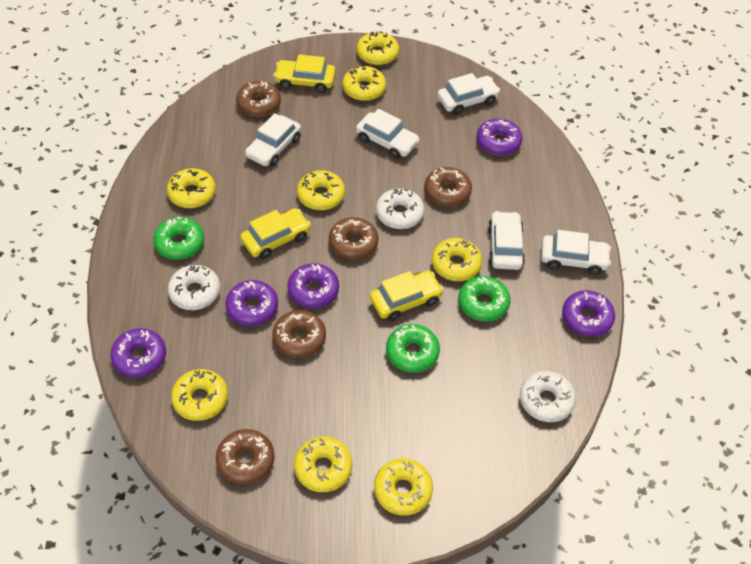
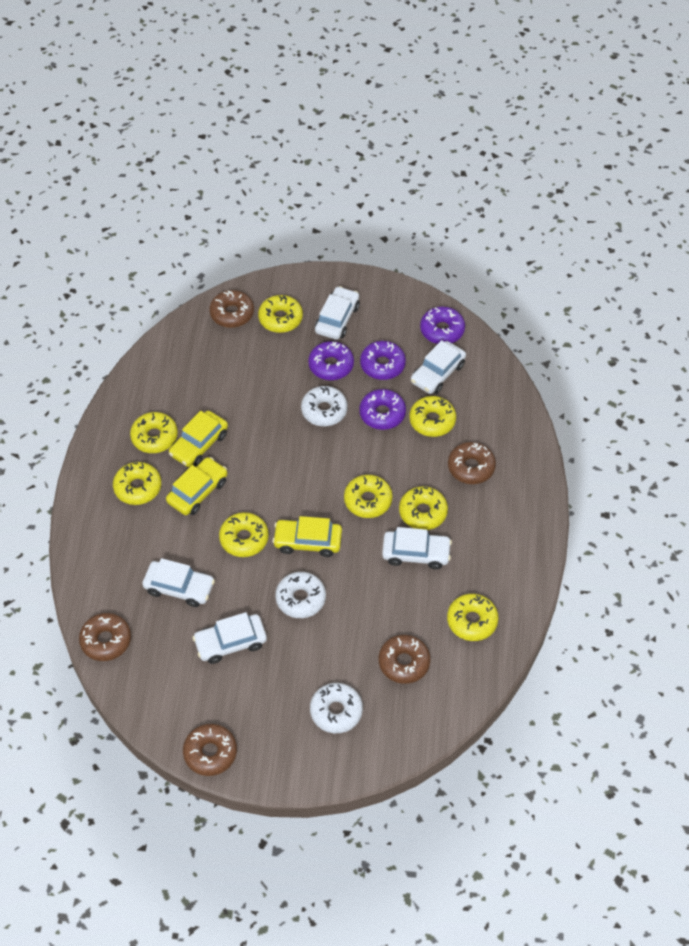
green donut: 3 -> 0
purple donut: 5 -> 4

